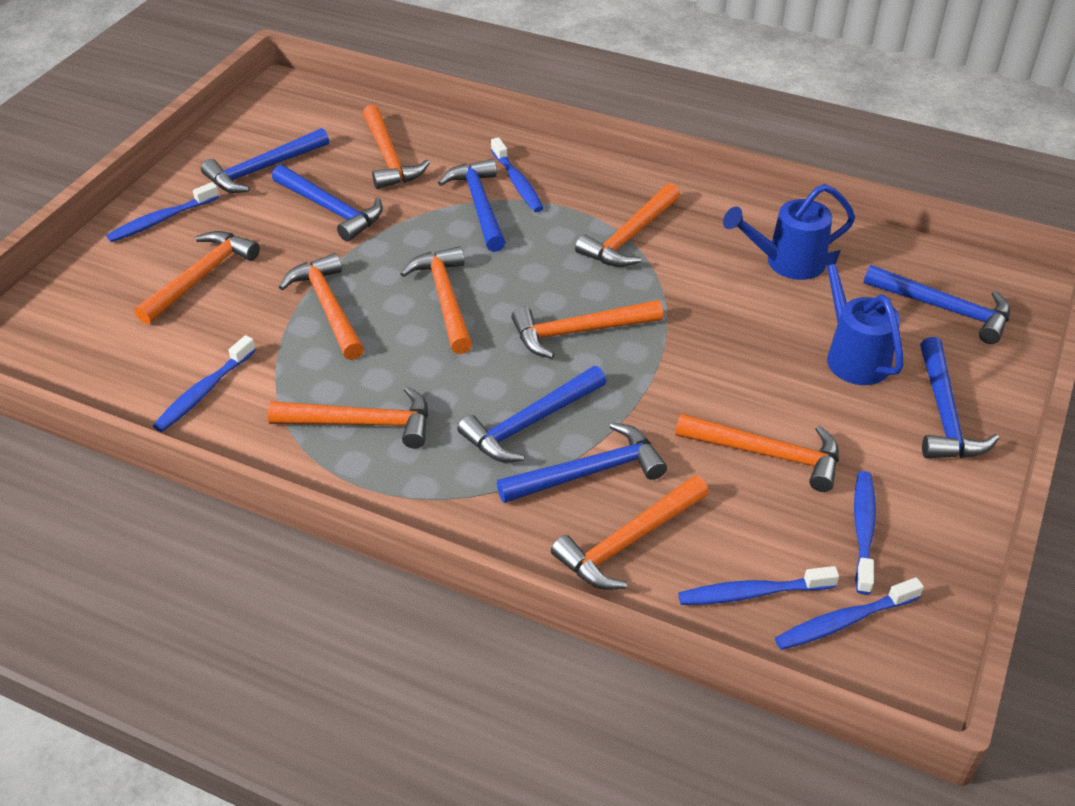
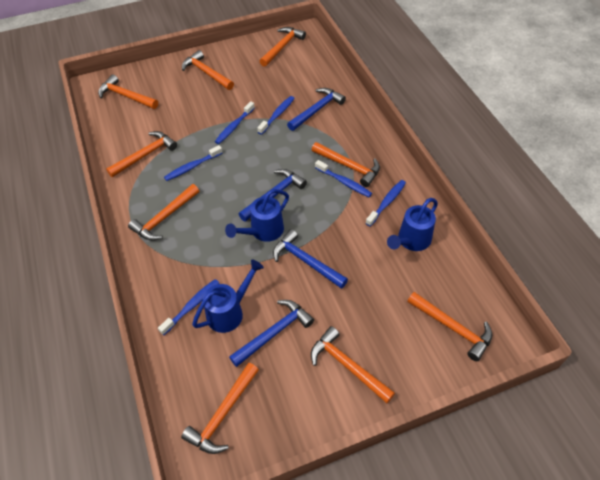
blue hammer: 7 -> 4
blue watering can: 2 -> 3

